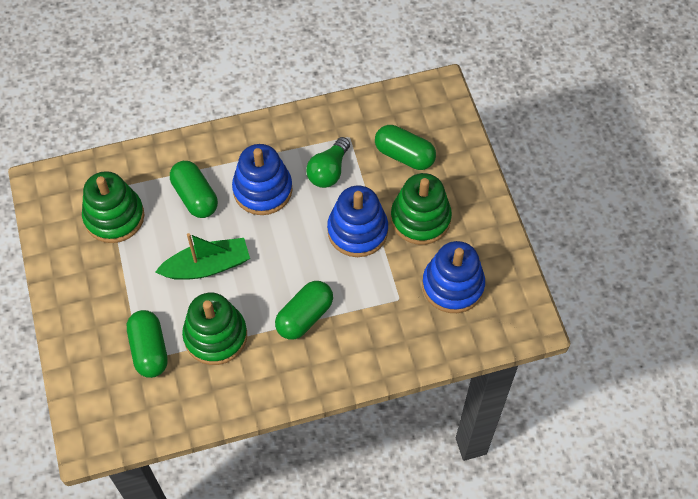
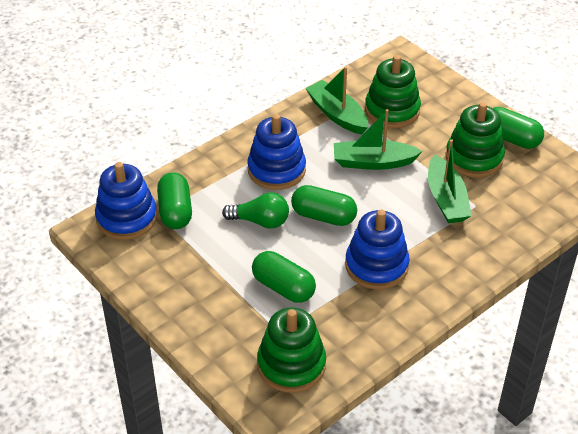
green boat: 1 -> 3

